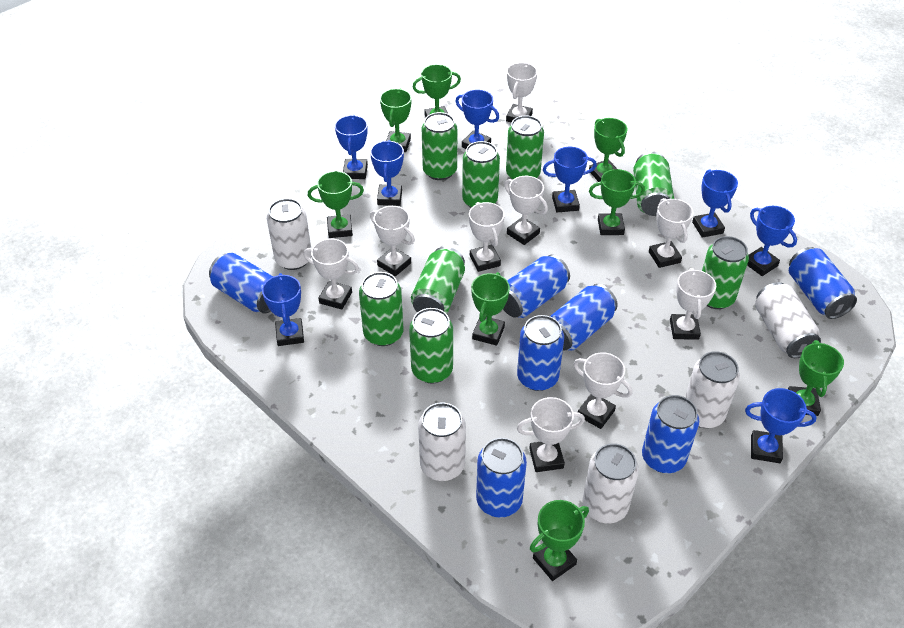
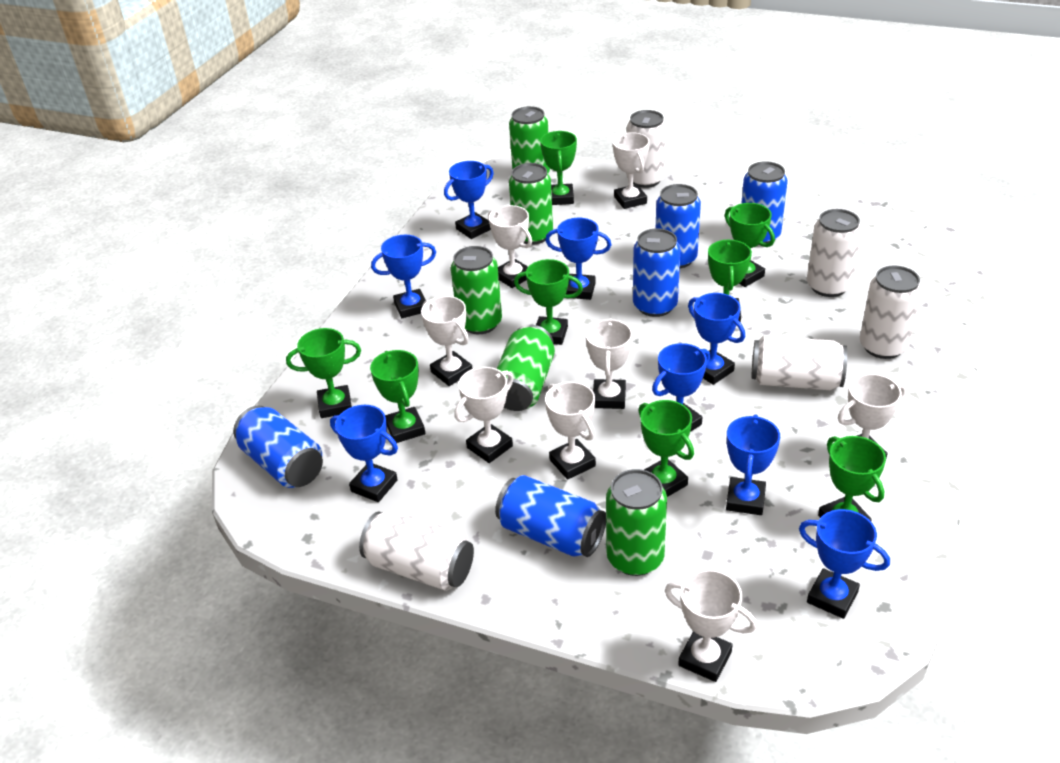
blue can: 7 -> 5
green can: 8 -> 5
white trophy: 9 -> 8

